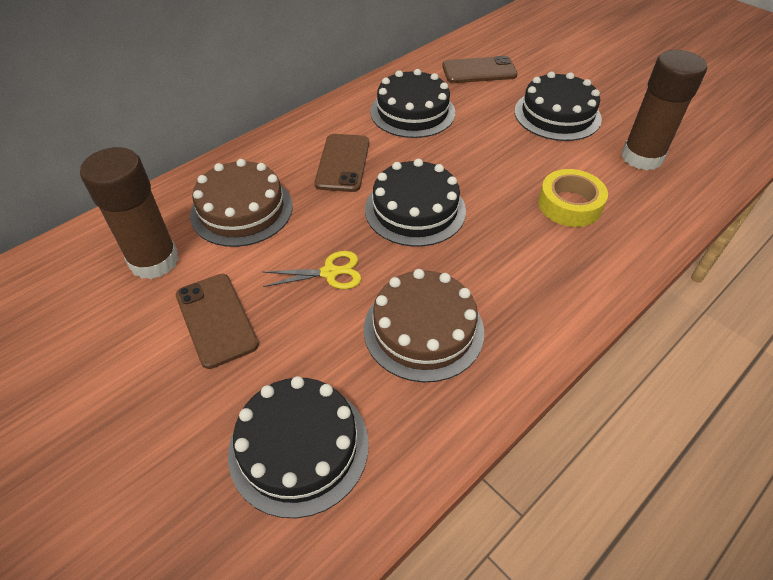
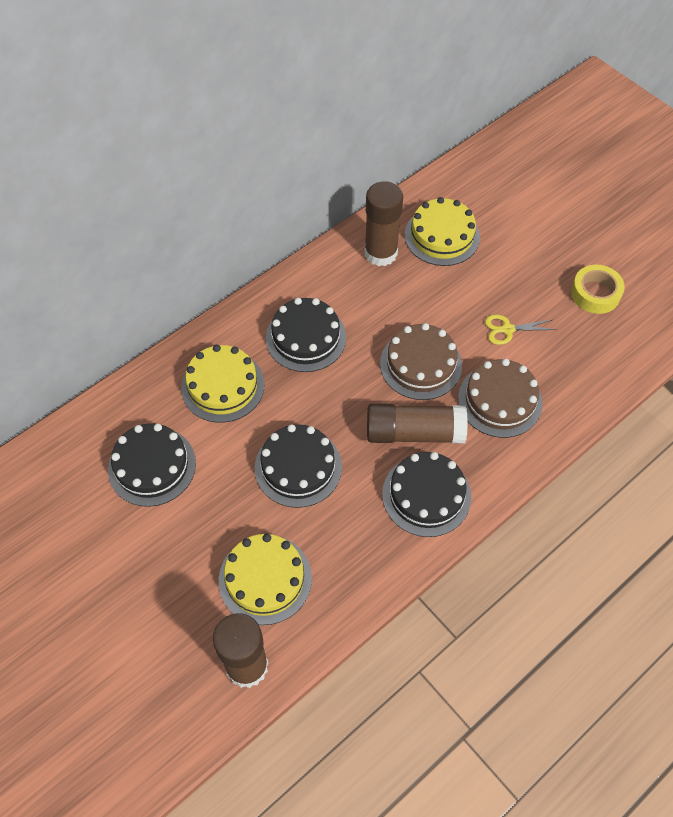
brown glue stick: 2 -> 3
brown phone: 3 -> 0
yellow cake: 0 -> 3

